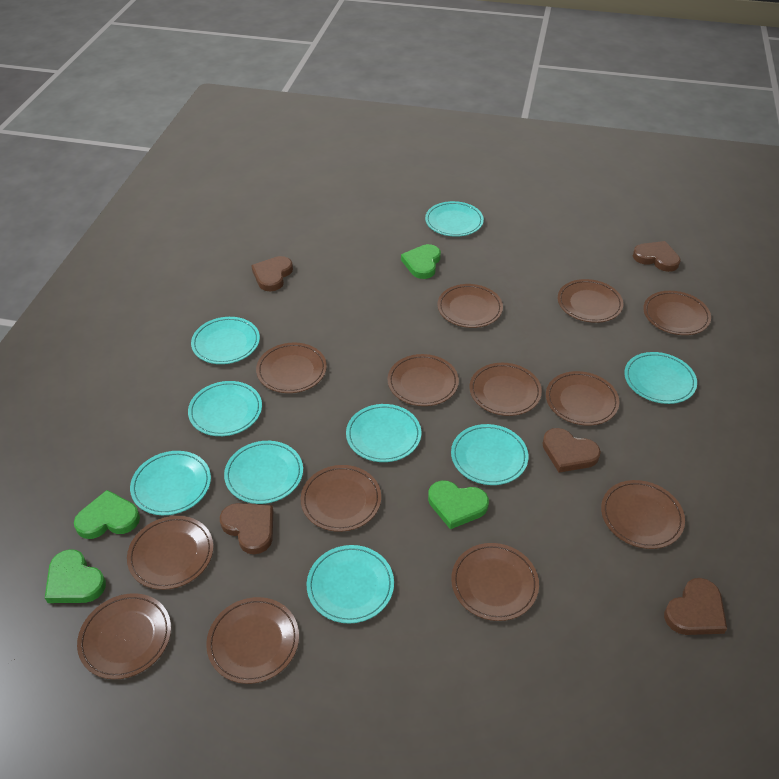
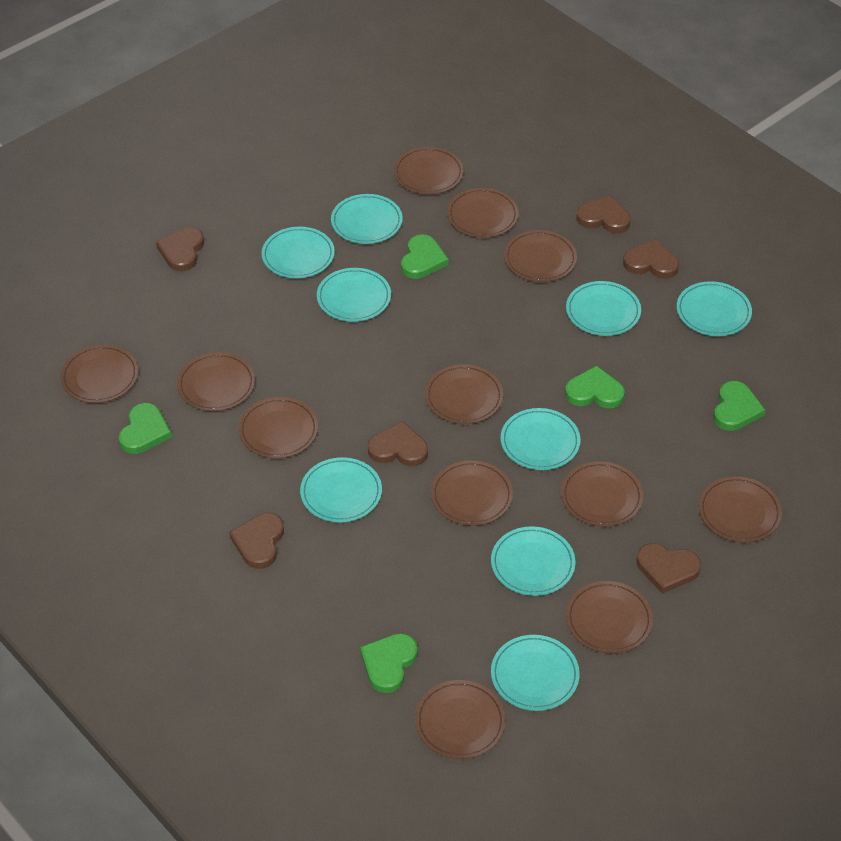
brown heart: 5 -> 6
brown plate: 13 -> 12
green heart: 4 -> 5

